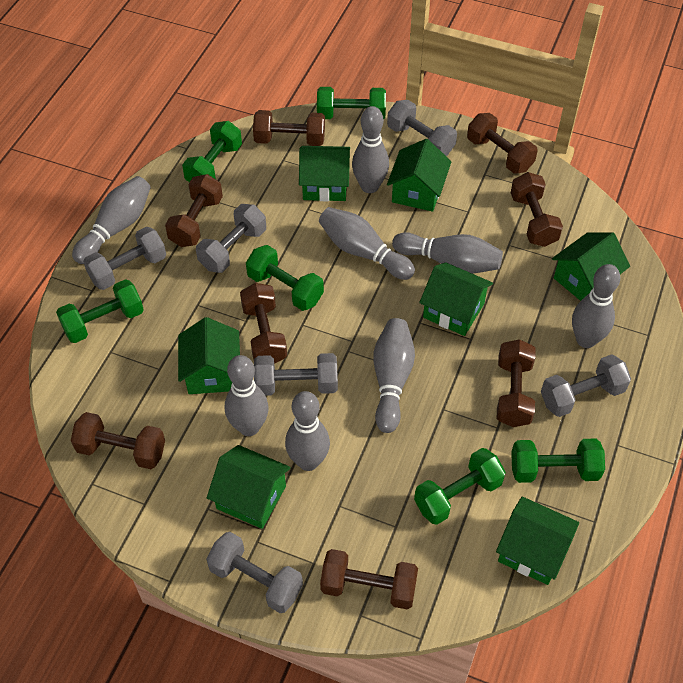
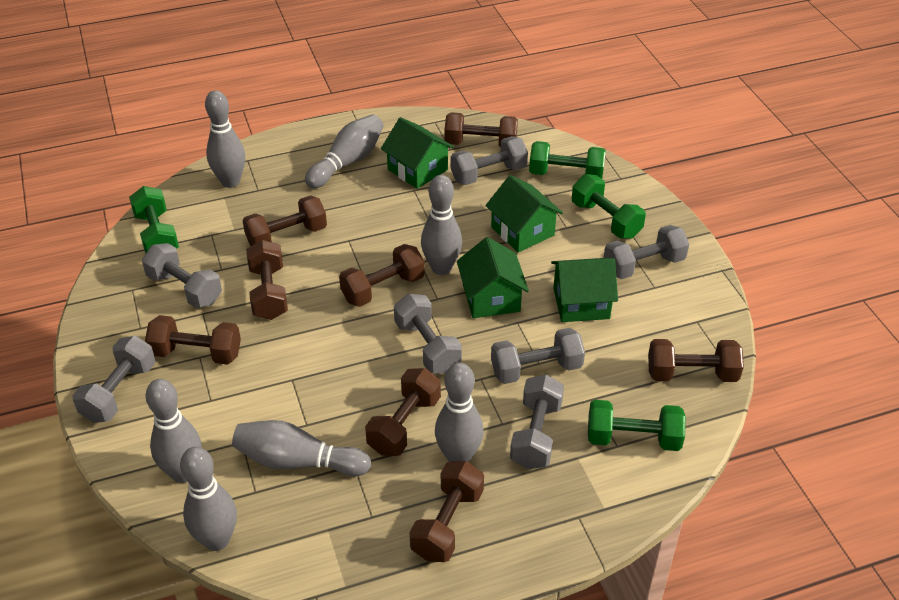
green dumbbell: 6 -> 4
green house: 7 -> 4
grey bowling pin: 8 -> 7
grey dumbbell: 6 -> 7

